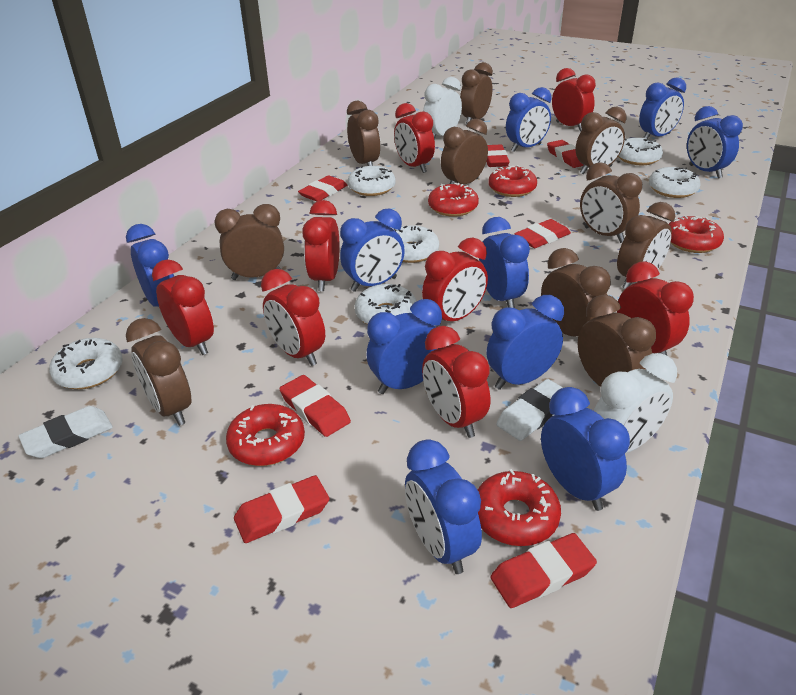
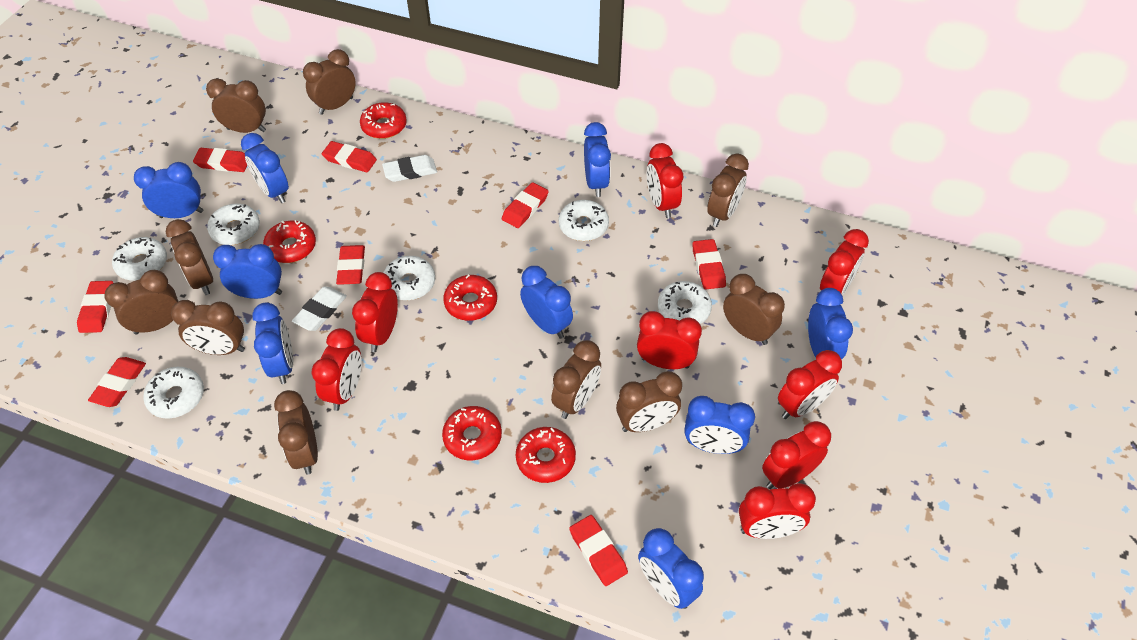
blue clock: 10 -> 9
red eraser: 7 -> 8
white clock: 2 -> 0

